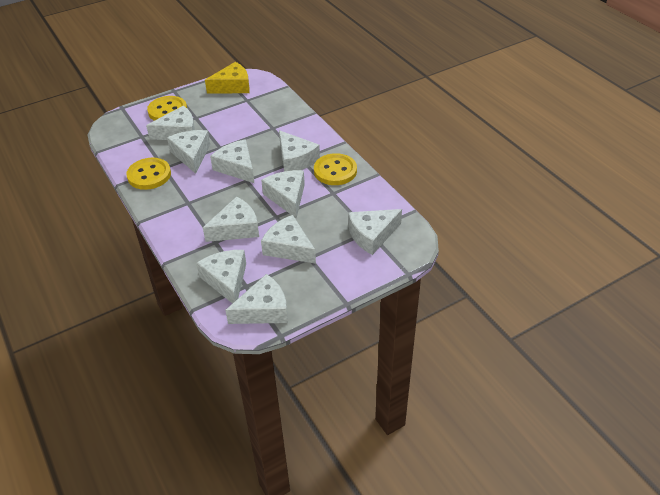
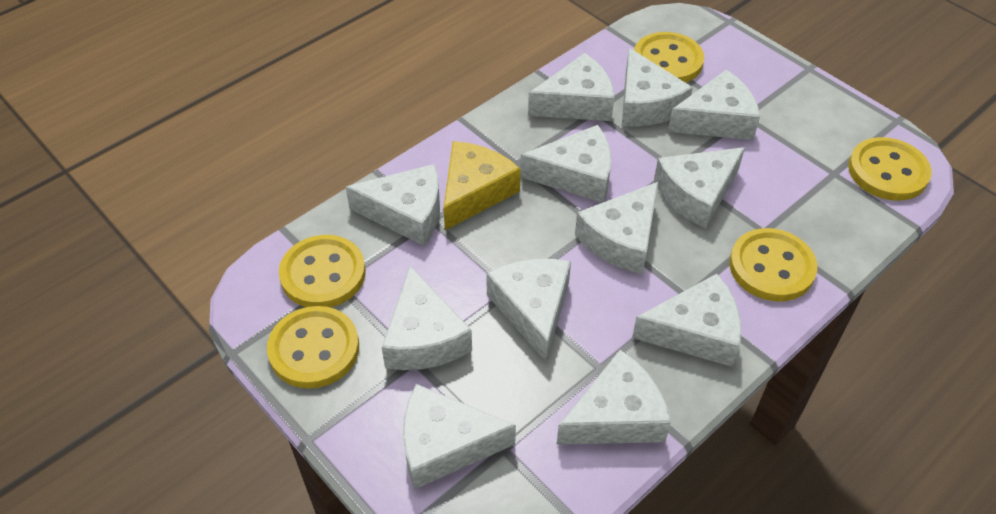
white cheese: 10 -> 12
yellow button: 3 -> 5

